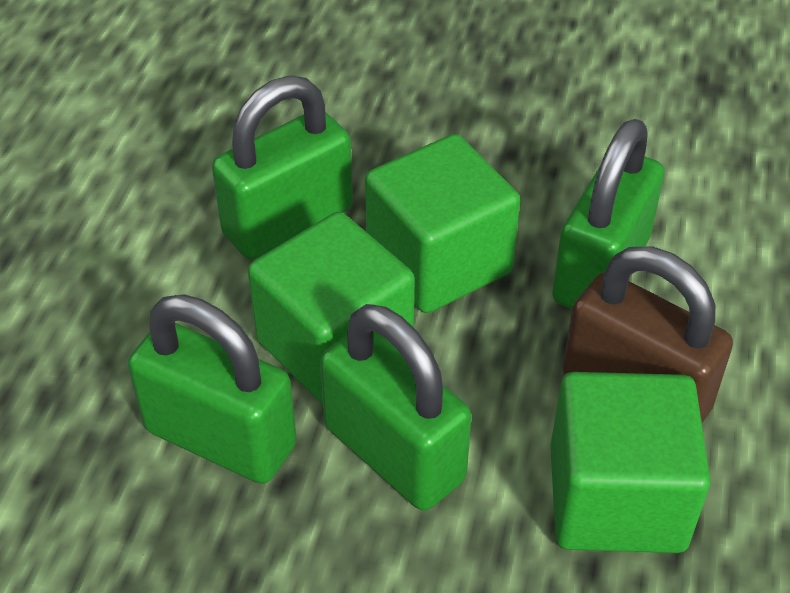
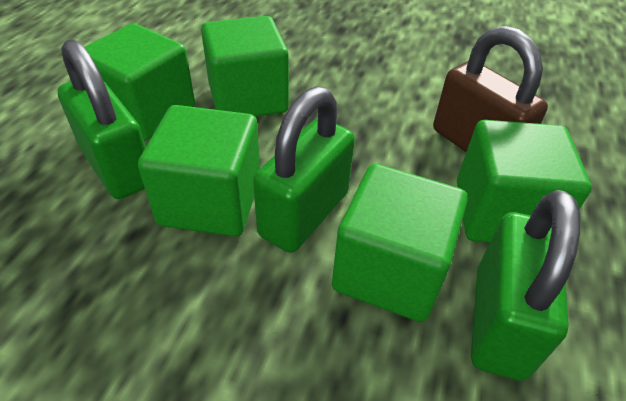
green cube: 3 -> 5
green padlock: 4 -> 3

